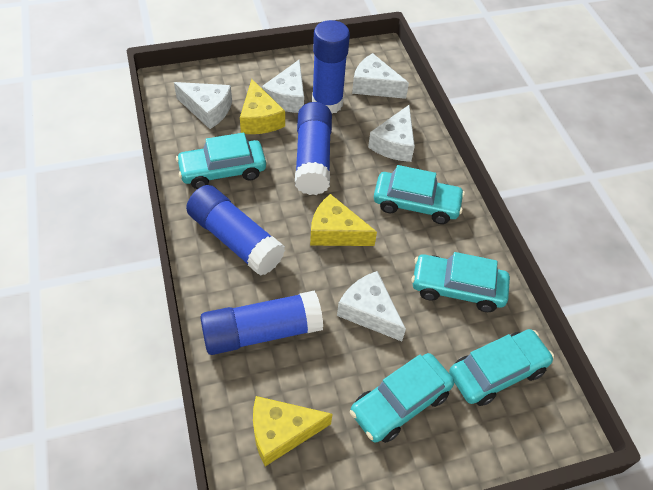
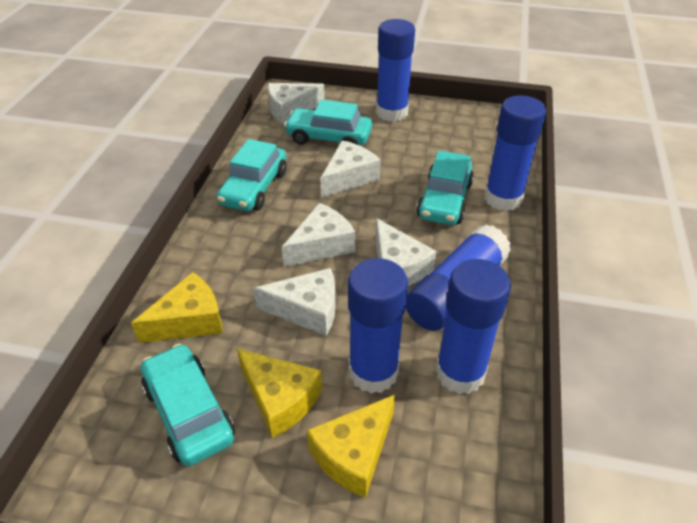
blue glue stick: 4 -> 5
turquoise car: 5 -> 4

